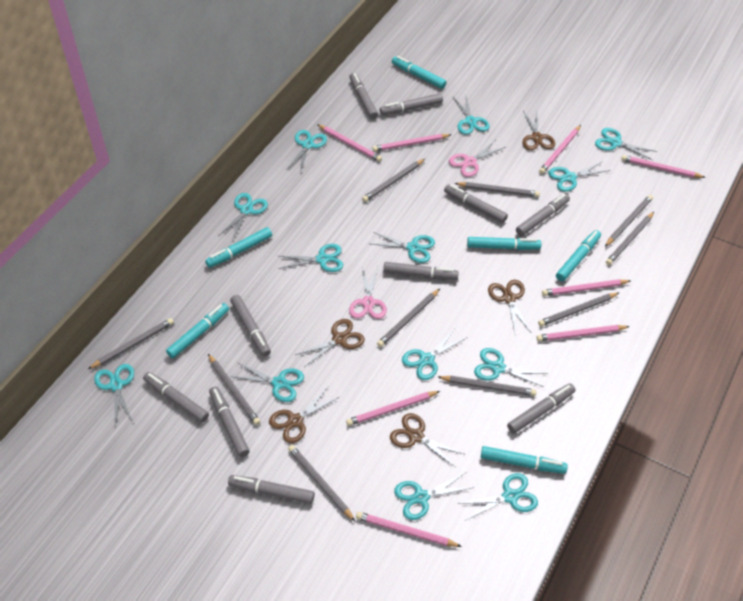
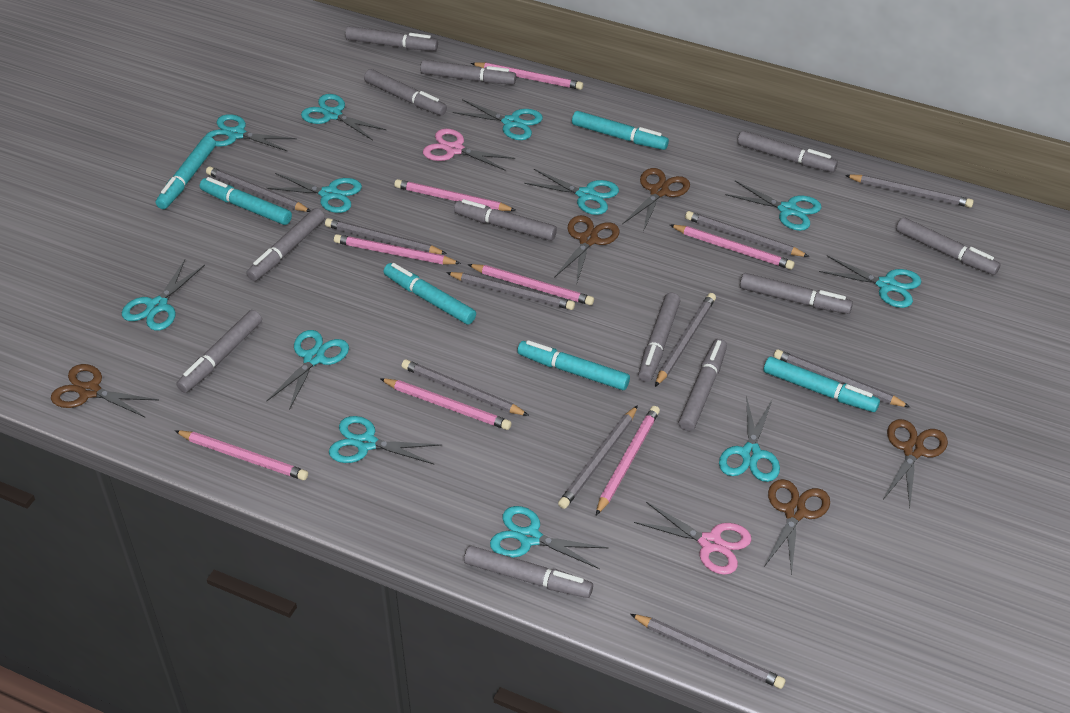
grey marker: 10 -> 12
turquoise scissors: 13 -> 12

